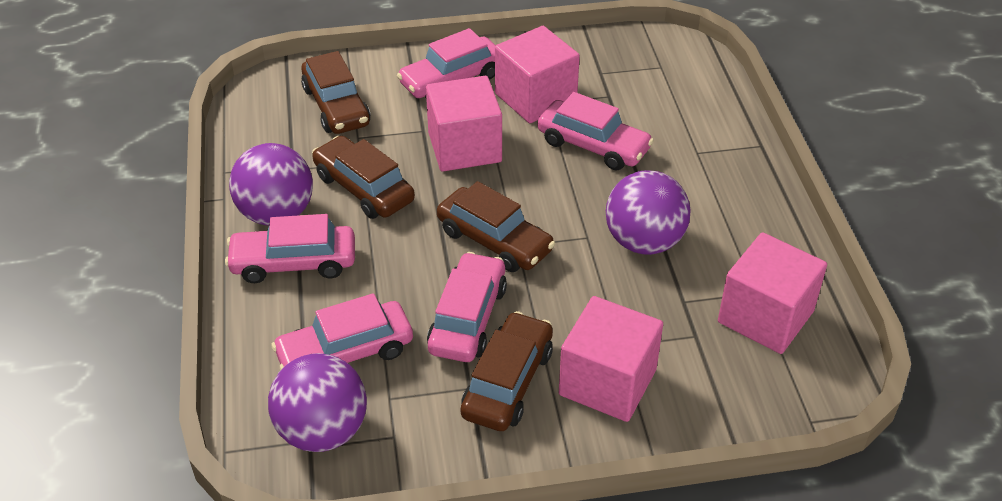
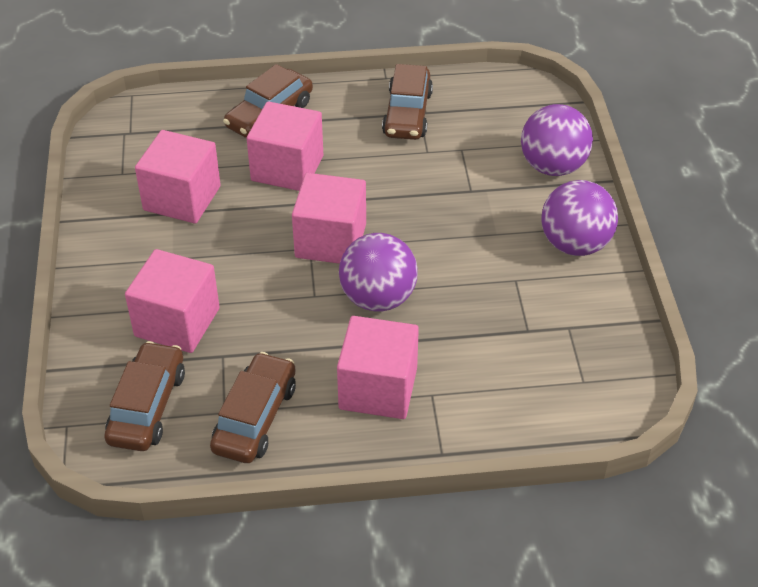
pink car: 5 -> 0
pink cube: 4 -> 5

